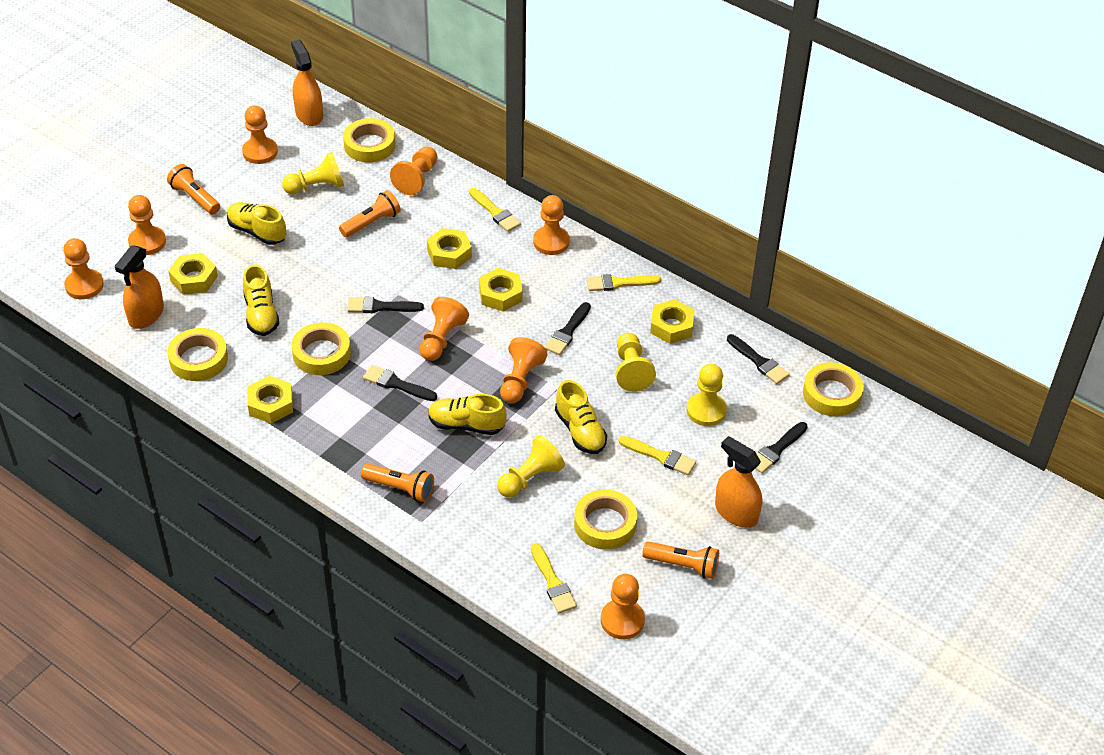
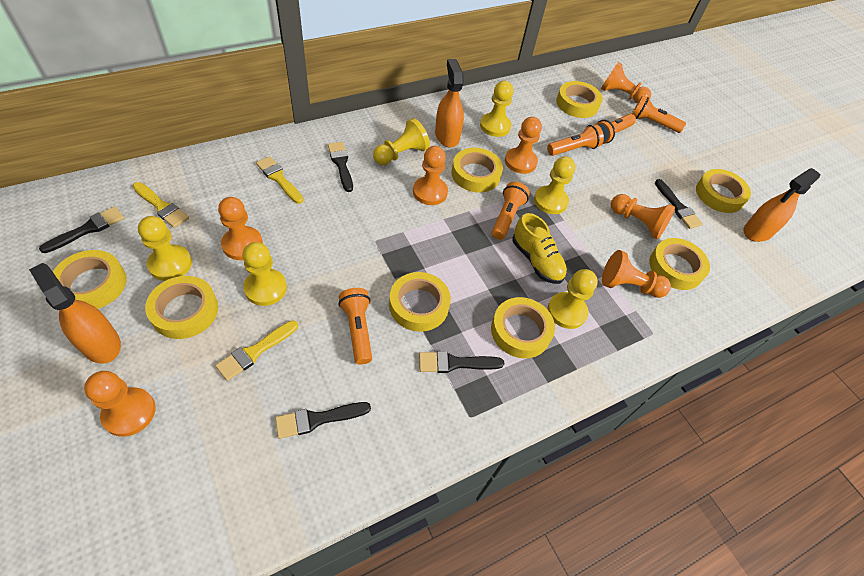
orange flashlight: 4 -> 5
orange pawn: 8 -> 7
yellow brush: 4 -> 3
yellow nut: 5 -> 0
yellow pawn: 4 -> 6
yellow shoe: 4 -> 1
yellow tape: 5 -> 8

